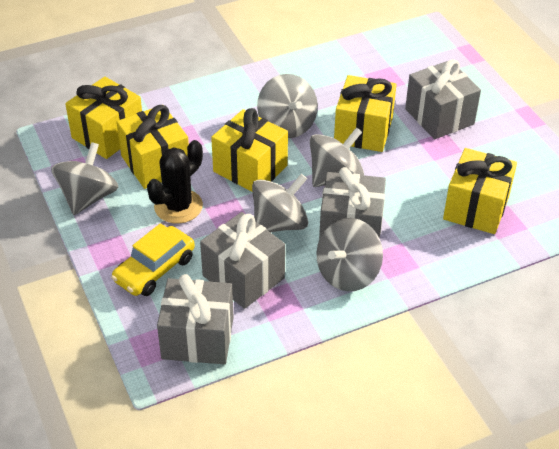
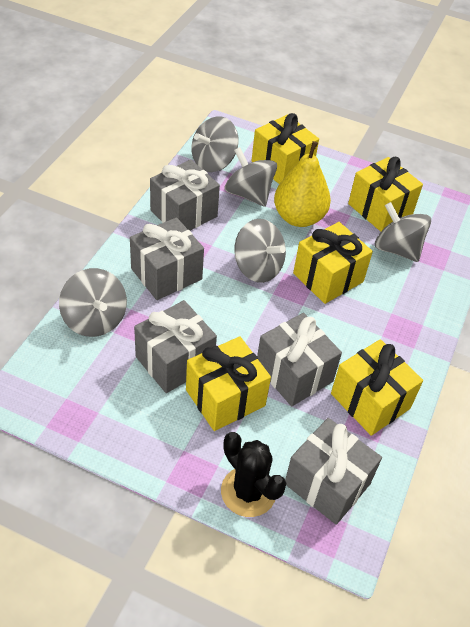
grey gift: 4 -> 5
yellow car: 1 -> 0
yellow pear: 0 -> 1

